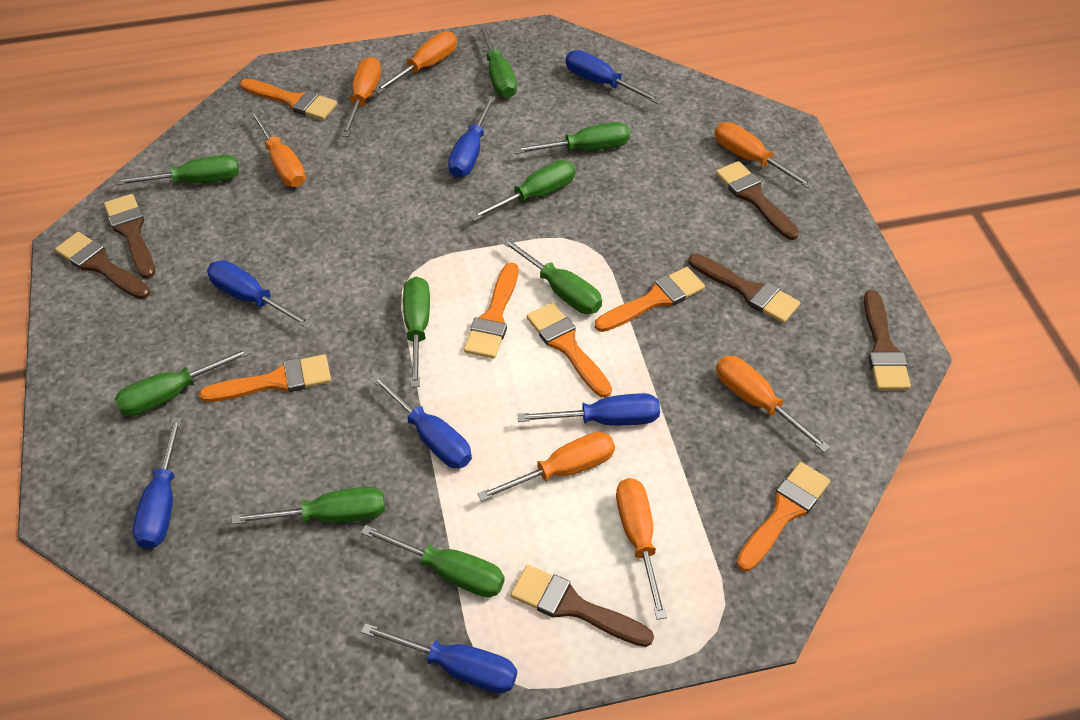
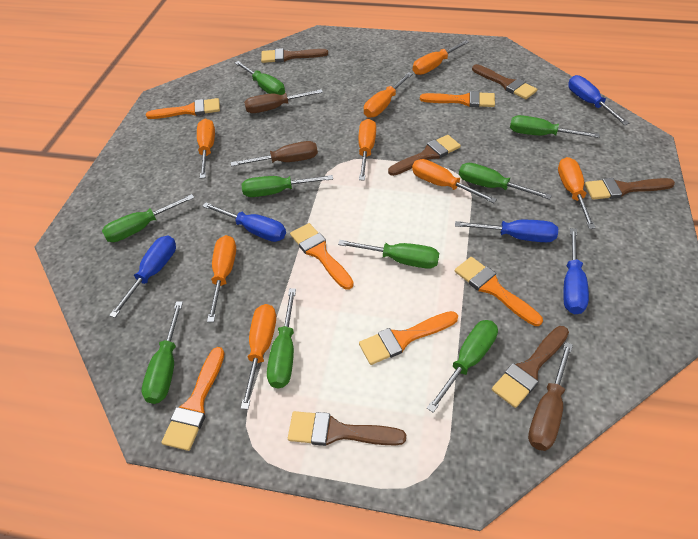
blue screwdriver: 7 -> 5
brown screwdriver: 0 -> 3
orange screwdriver: 7 -> 8

